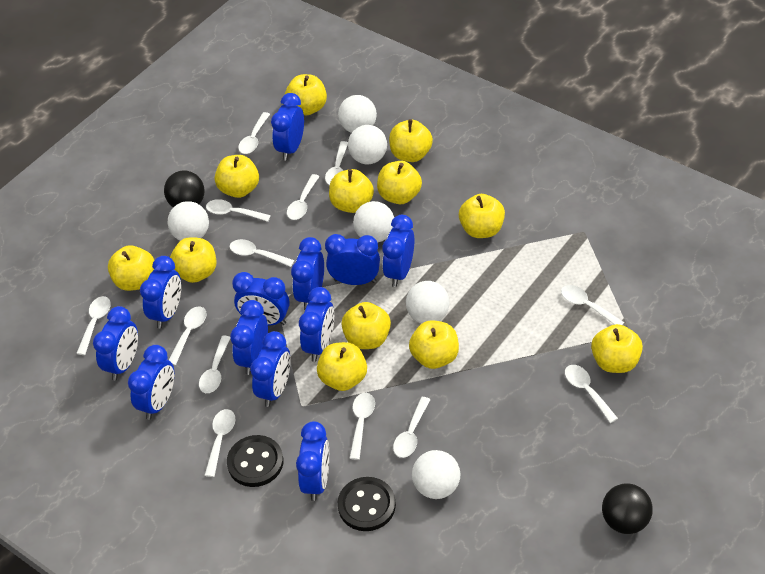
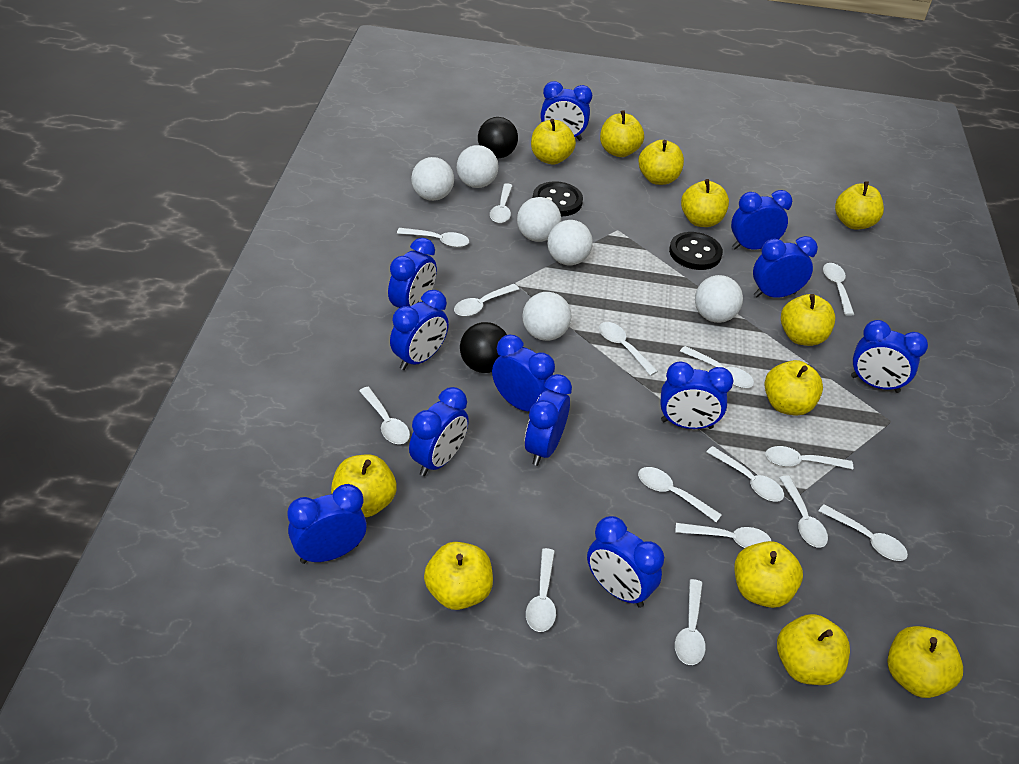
white spoon: 13 -> 15

